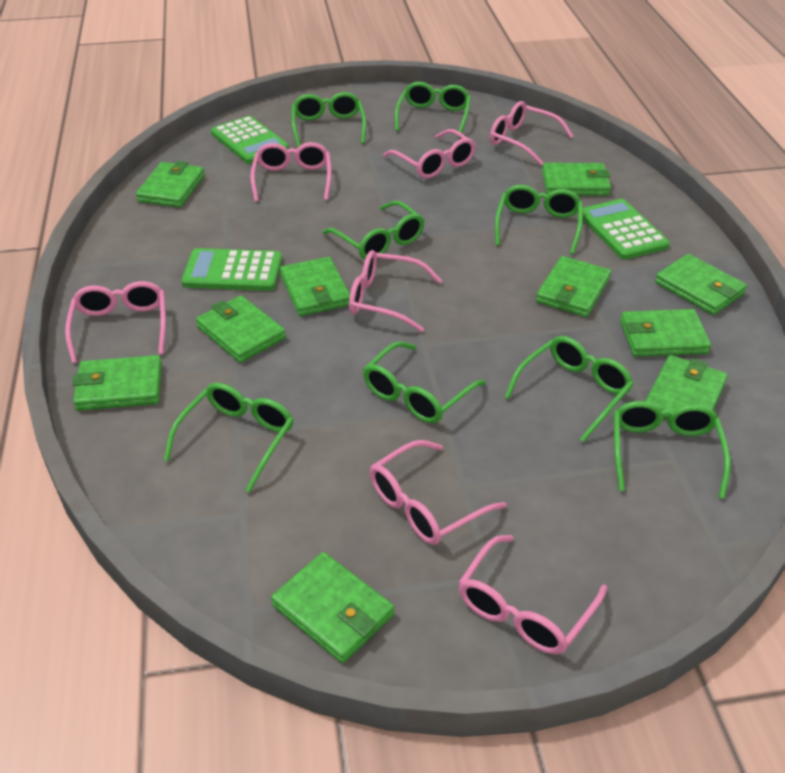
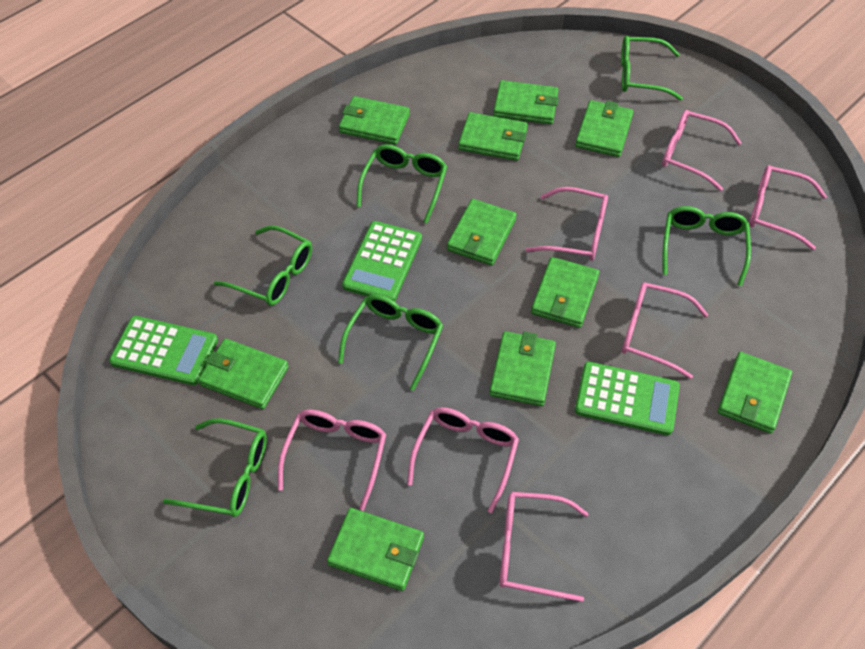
green glasses: 8 -> 6

